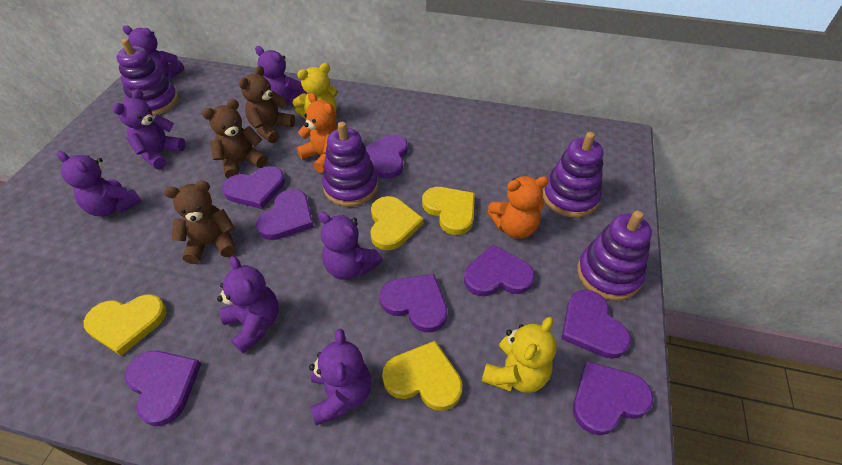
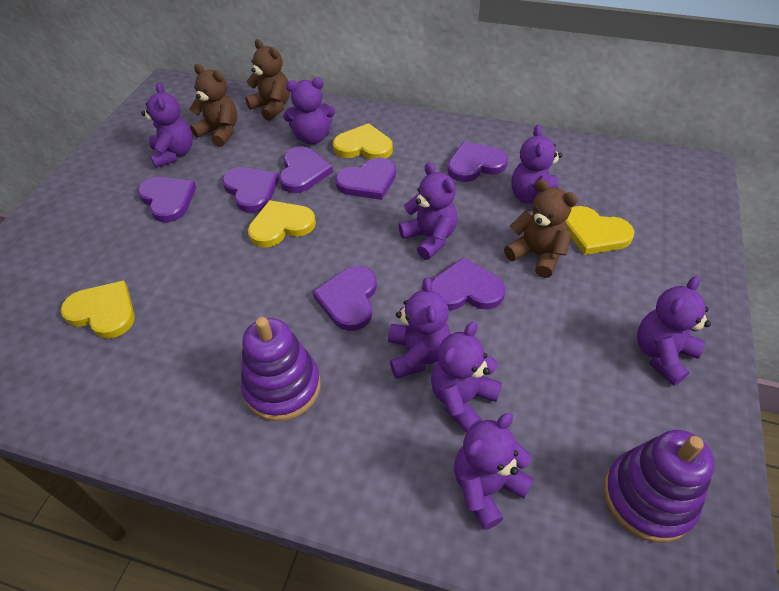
orange teddy bear: 2 -> 0
purple heart: 8 -> 7
purple stacking toy: 4 -> 2
purple teddy bear: 7 -> 8
yellow teddy bear: 2 -> 0

